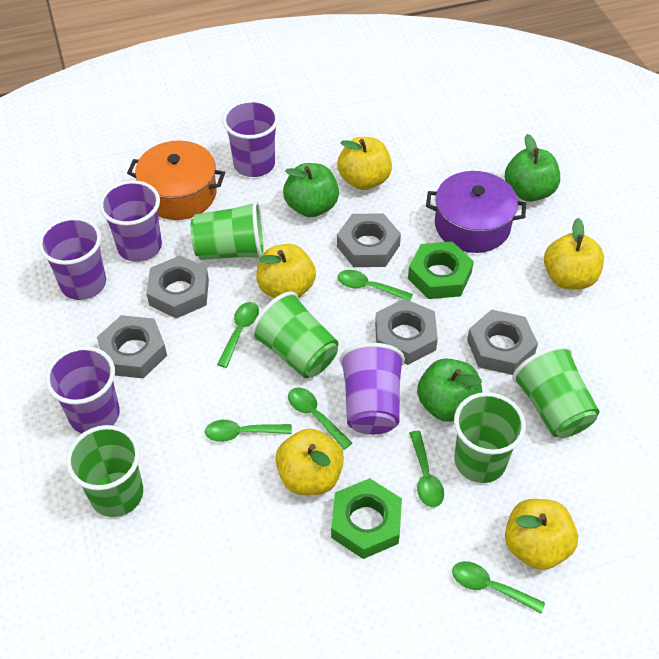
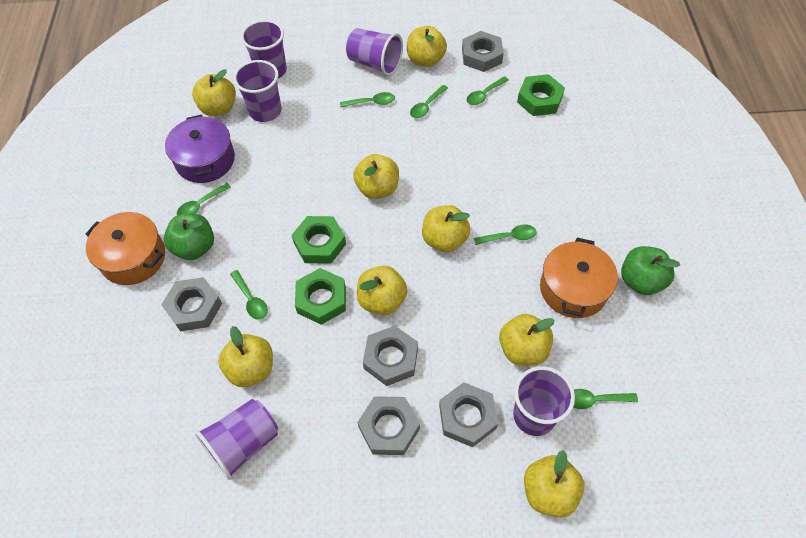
green apple: 3 -> 2
green cup: 5 -> 0
green nut: 2 -> 3
green spoon: 6 -> 7
orange pot: 1 -> 2
yellow apple: 5 -> 8

